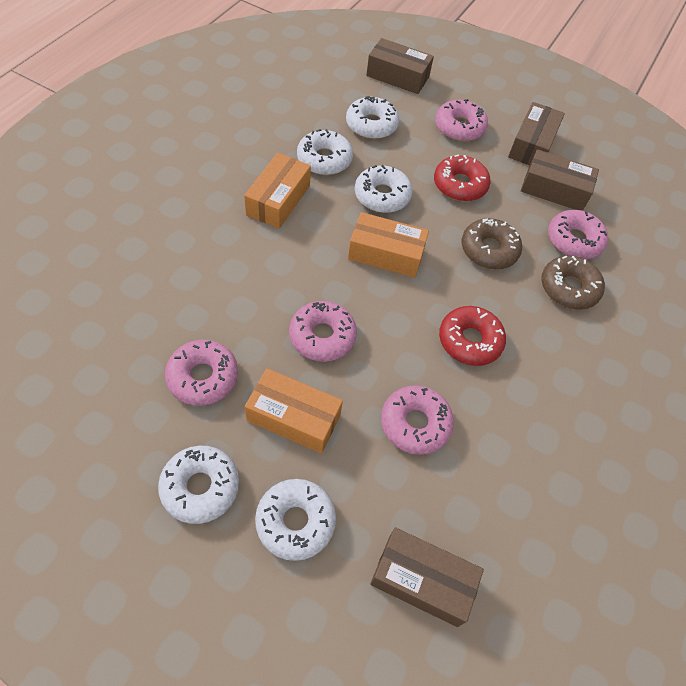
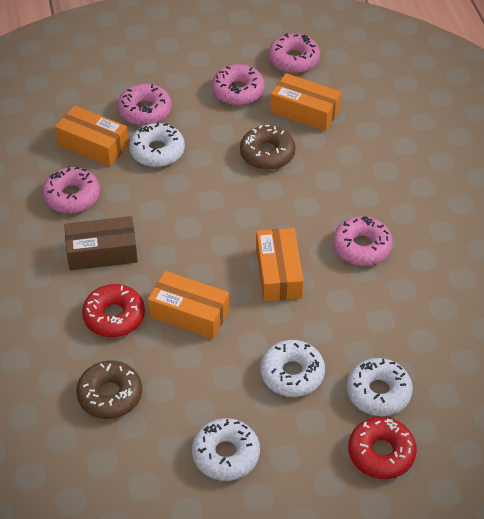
brown box: 4 -> 1
orange box: 3 -> 4
white donut: 5 -> 4

